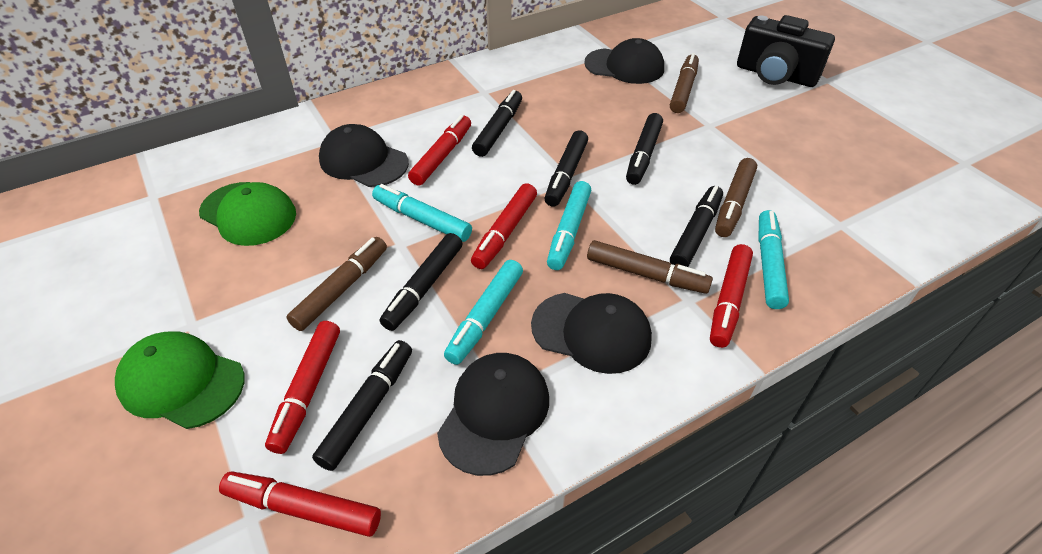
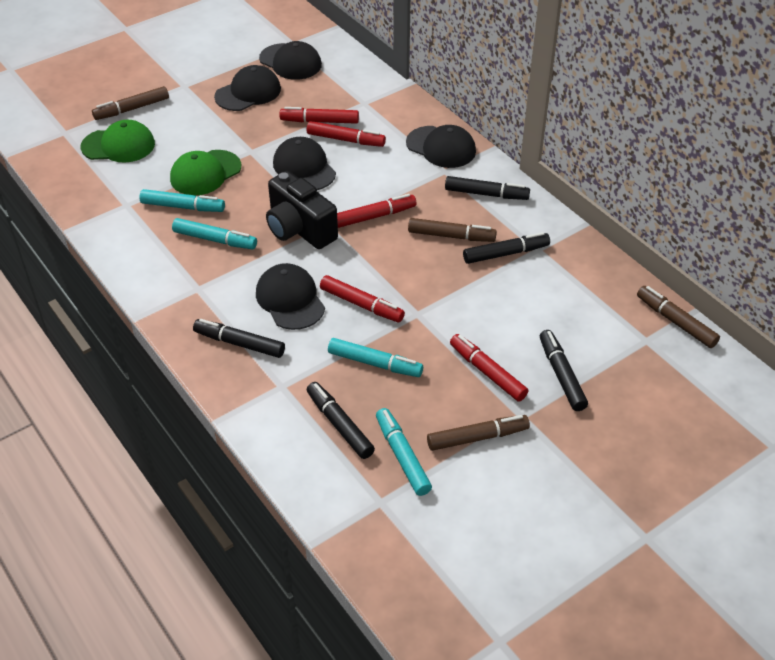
black cap: 4 -> 5
black marker: 6 -> 5

